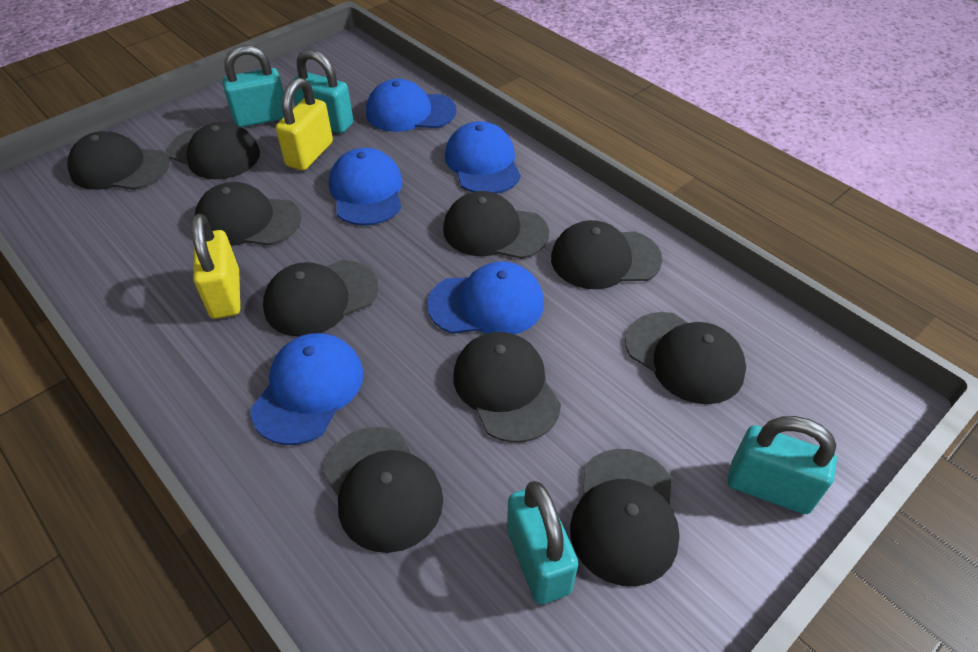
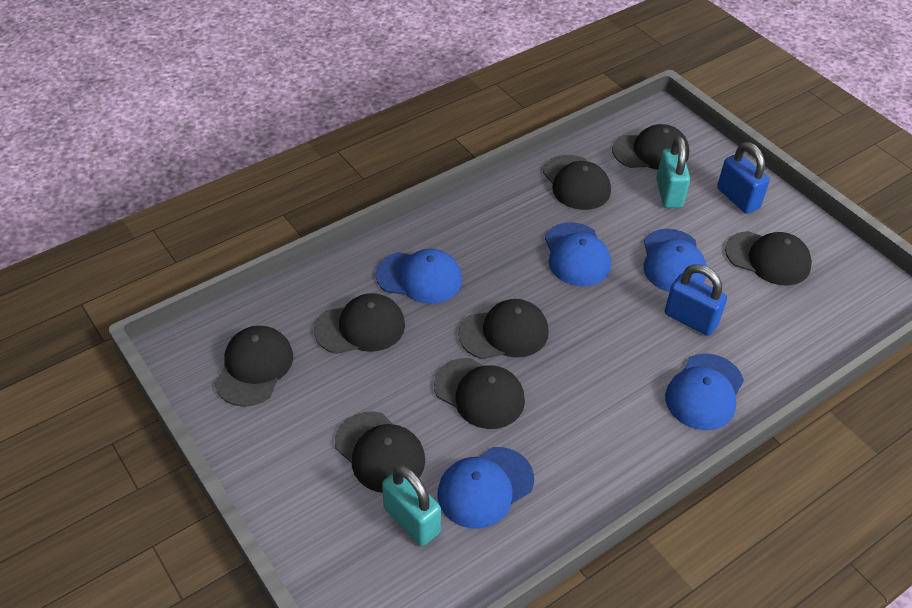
black cap: 10 -> 8
blue padlock: 0 -> 2
turquoise padlock: 4 -> 2
yellow padlock: 2 -> 0

